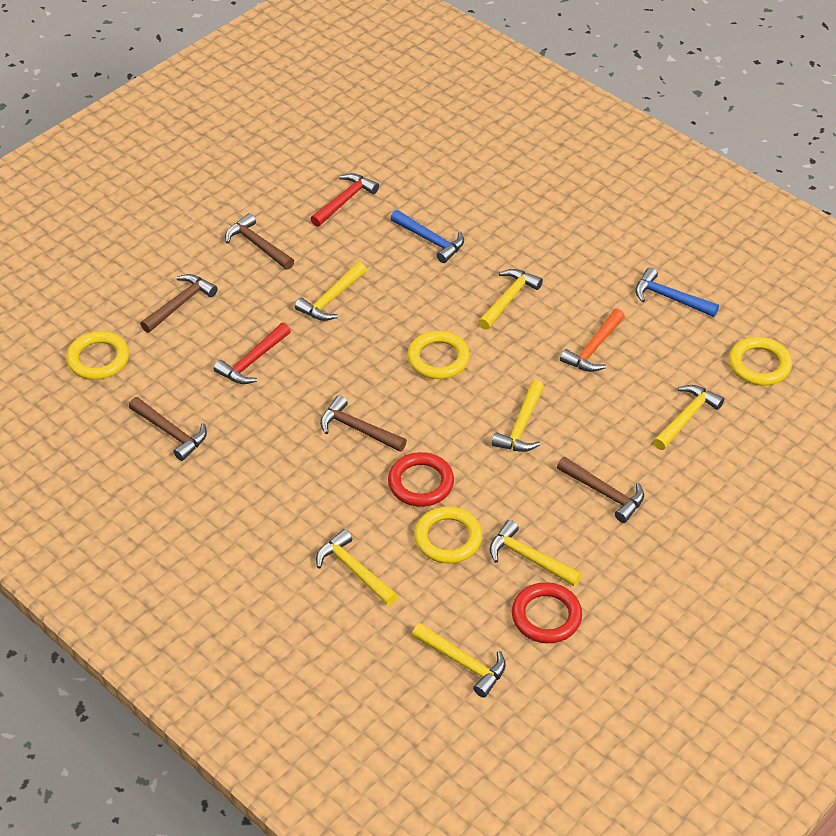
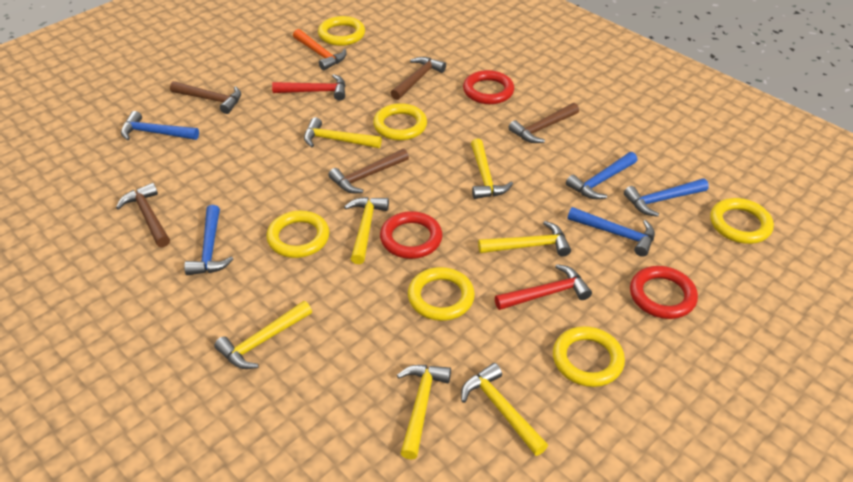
blue hammer: 2 -> 5
red ring: 2 -> 3
yellow ring: 4 -> 6

